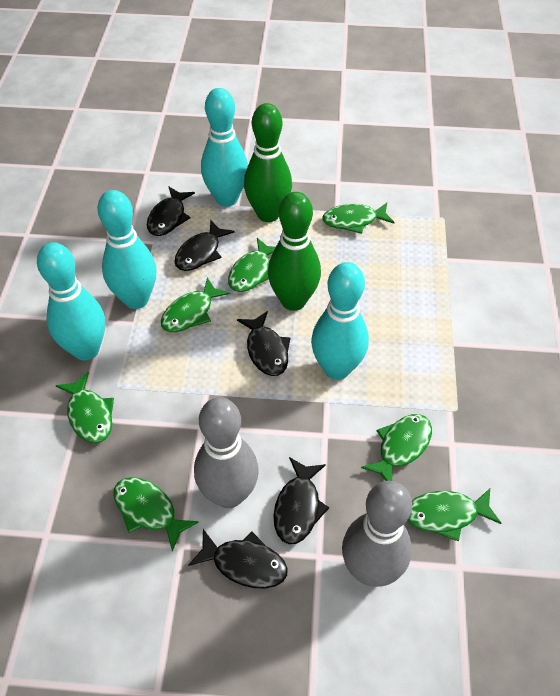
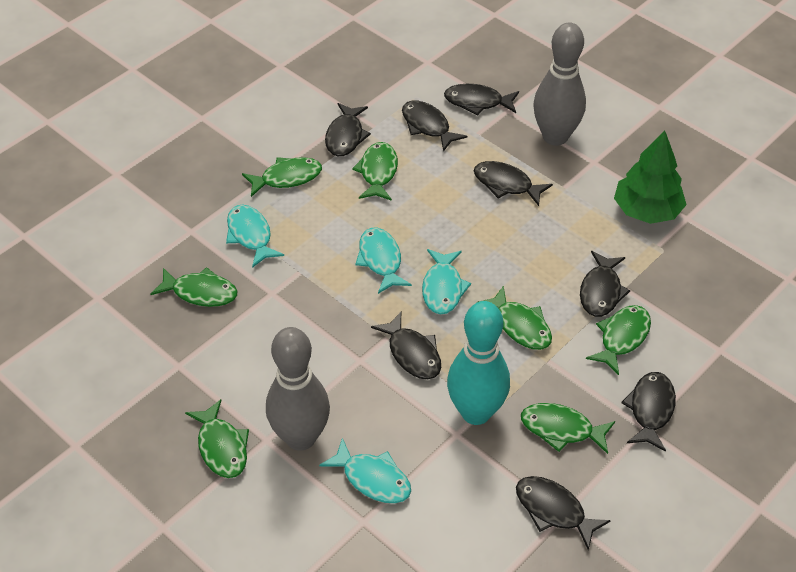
black fish: 5 -> 8
green bowling pin: 2 -> 0
green tree: 0 -> 1
turquoise bowling pin: 4 -> 1
turquoise fish: 0 -> 4

